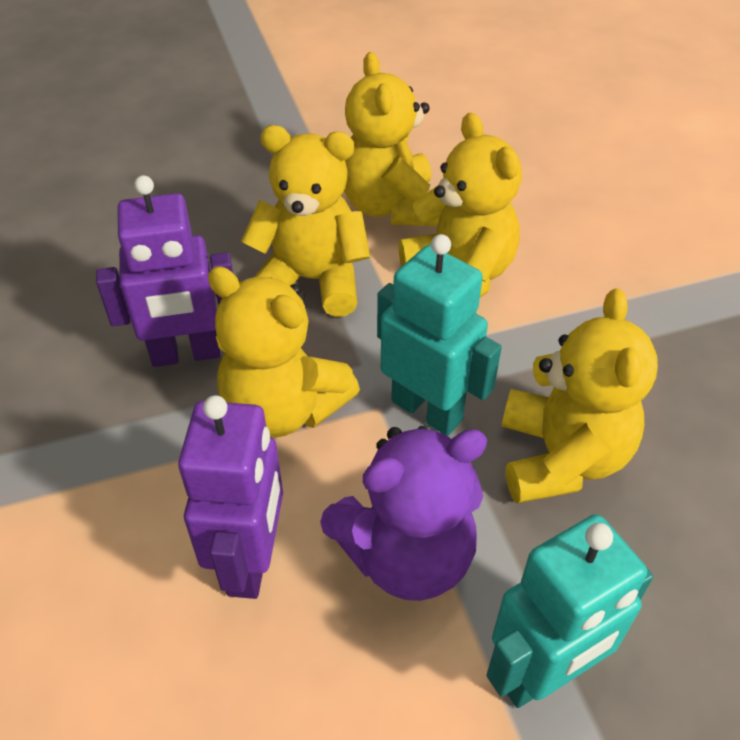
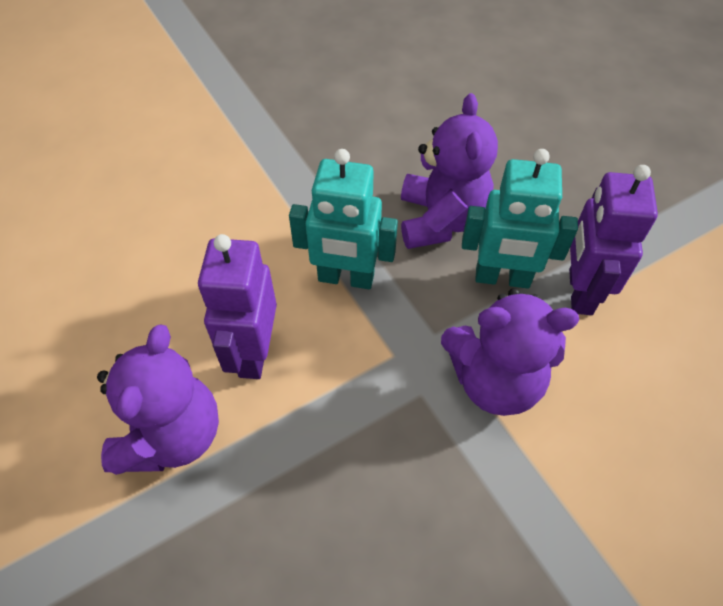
purple teddy bear: 1 -> 3
yellow teddy bear: 5 -> 0

